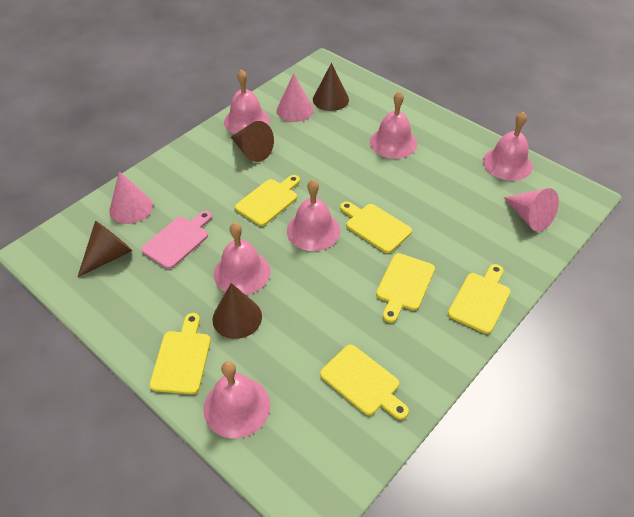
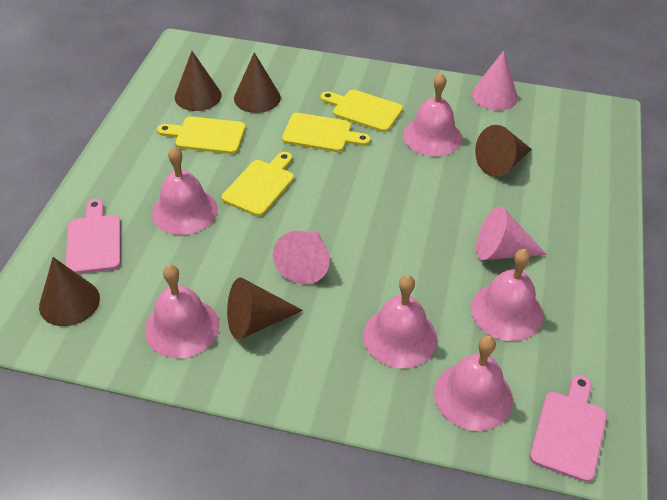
brown cone: 4 -> 5
pink cutting board: 1 -> 2
yellow cutting board: 6 -> 4

